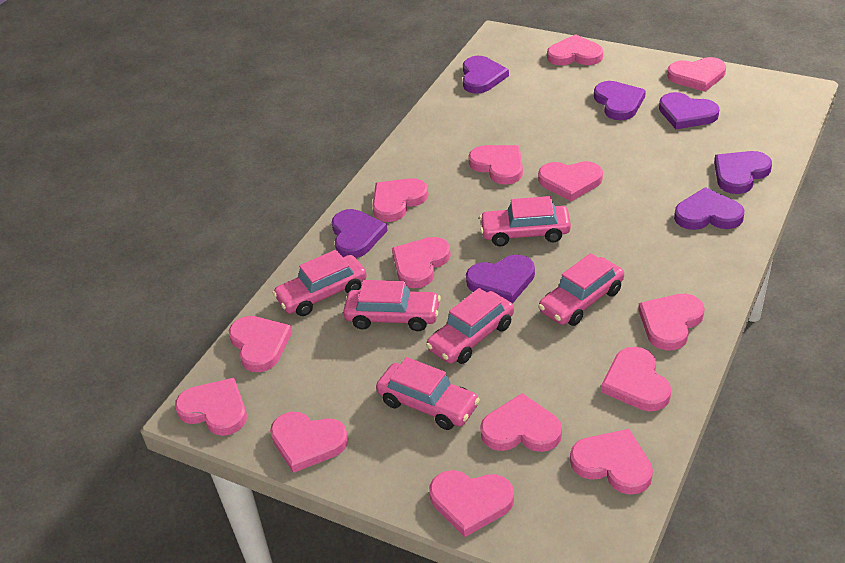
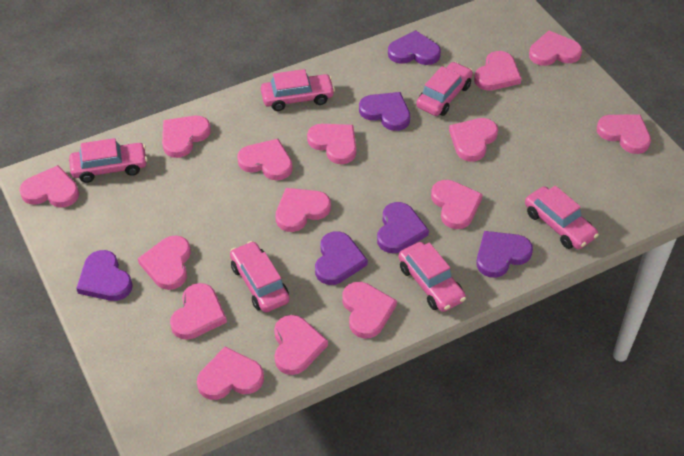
pink heart: 14 -> 15
purple heart: 7 -> 6

